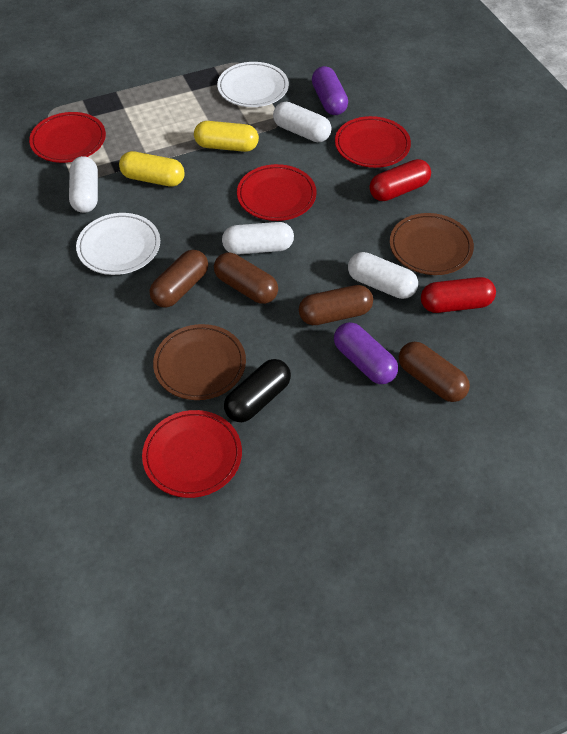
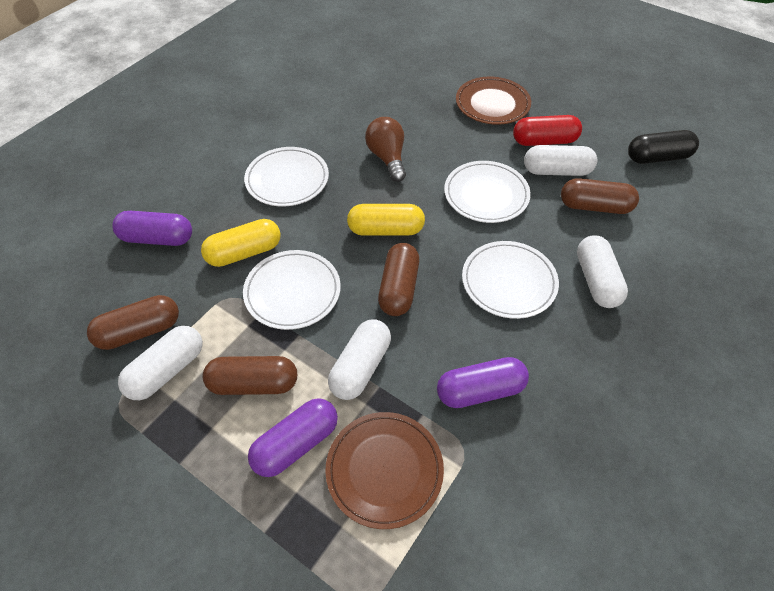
brown light bulb: 0 -> 1
purple capsule: 2 -> 3
red capsule: 2 -> 1
red plate: 4 -> 0
white plate: 2 -> 4

